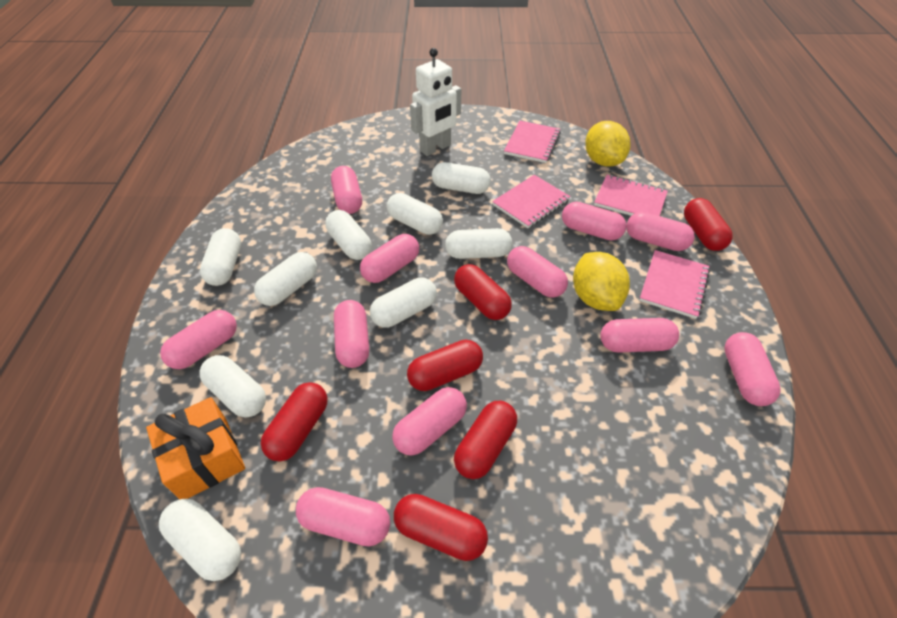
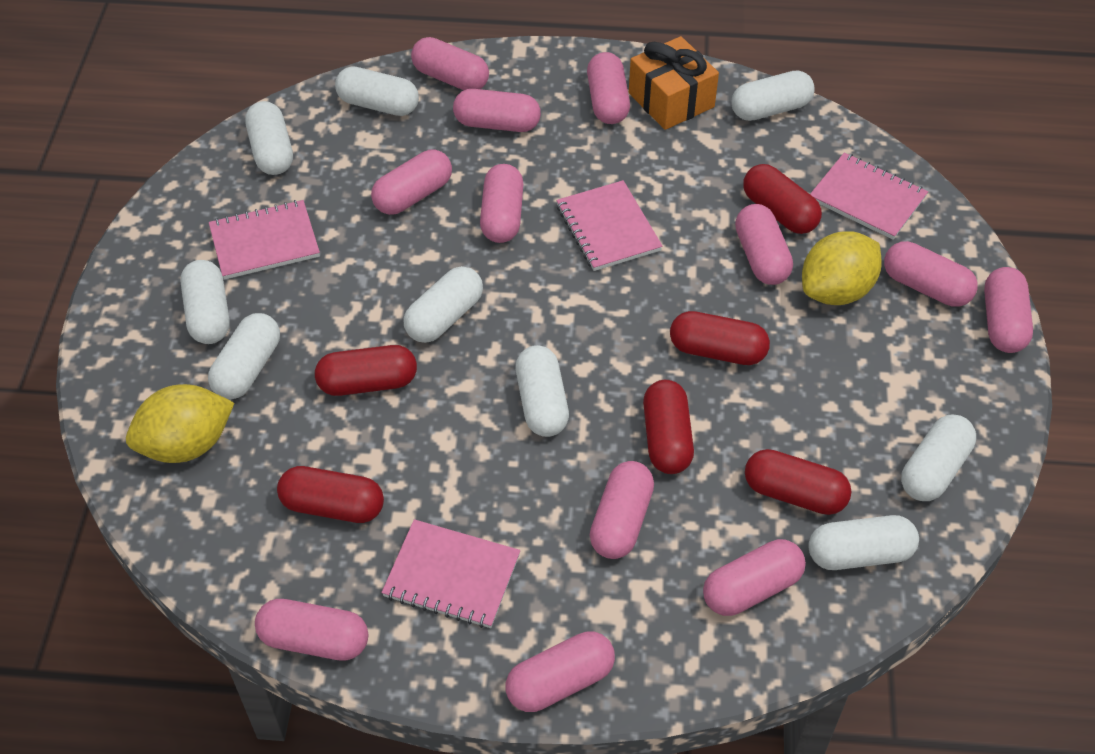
pink capsule: 11 -> 12
white robot: 1 -> 0

